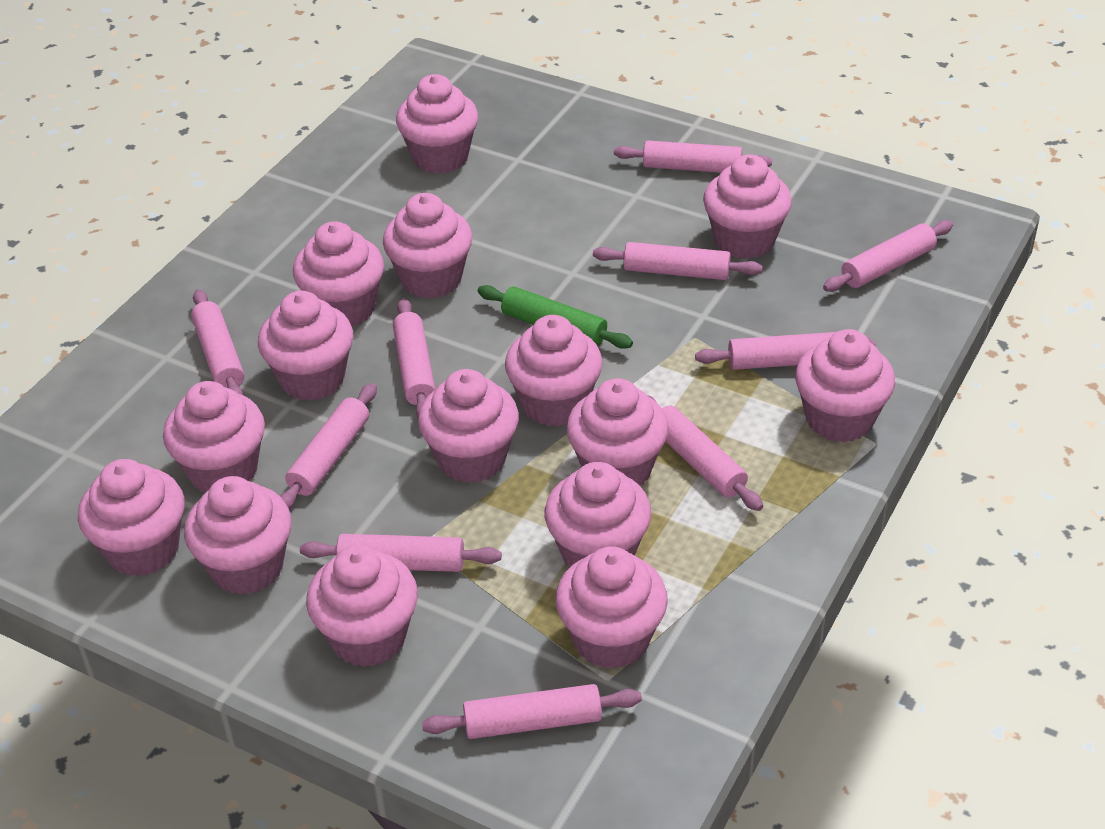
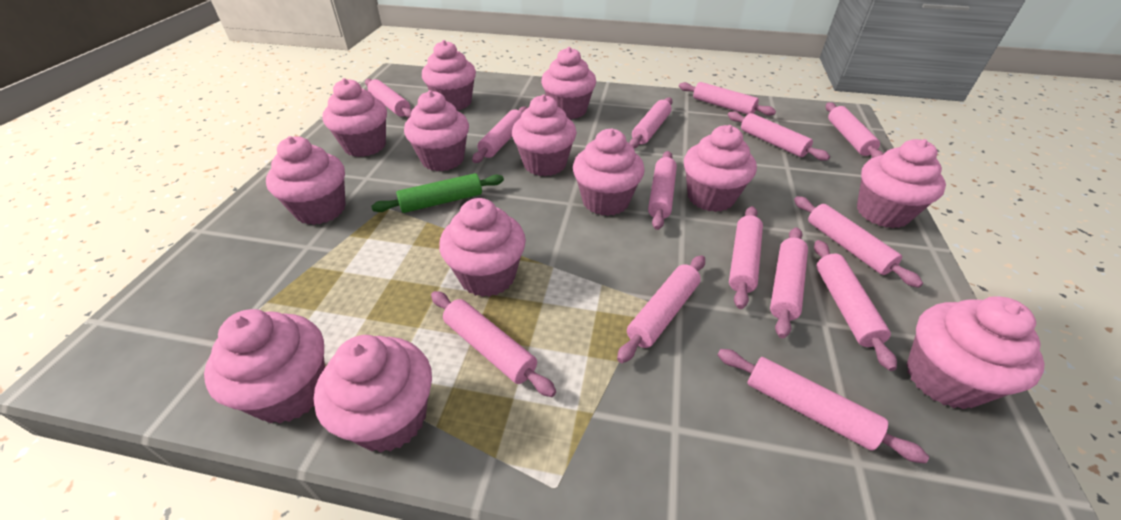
pink cupcake: 15 -> 13
pink rolling pin: 10 -> 14

